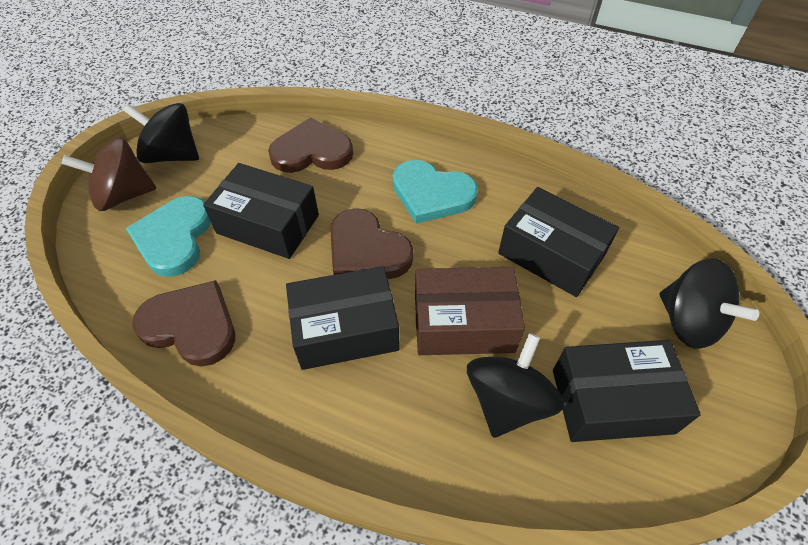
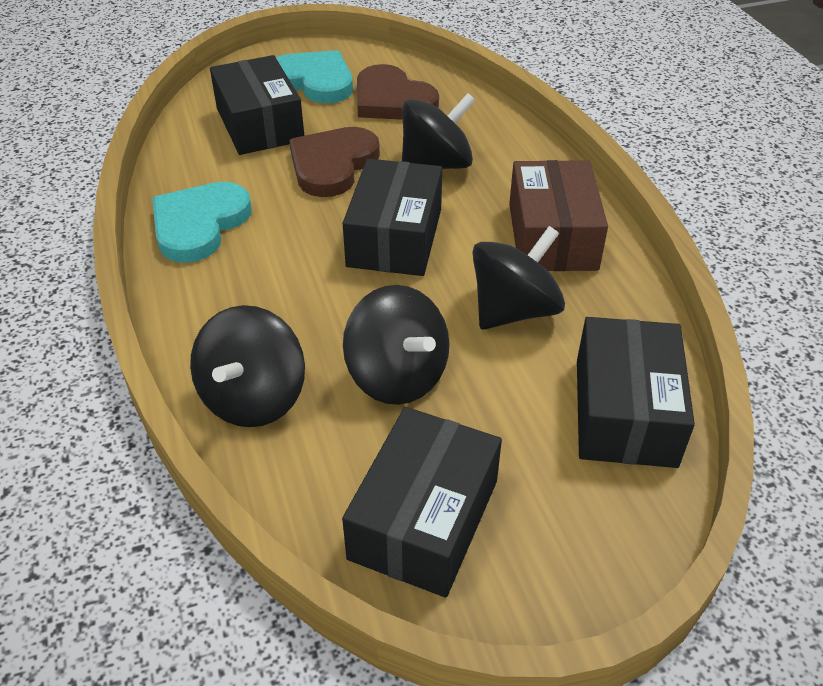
black spinning top: 3 -> 4
brown heart: 3 -> 2
brown spinning top: 1 -> 0

